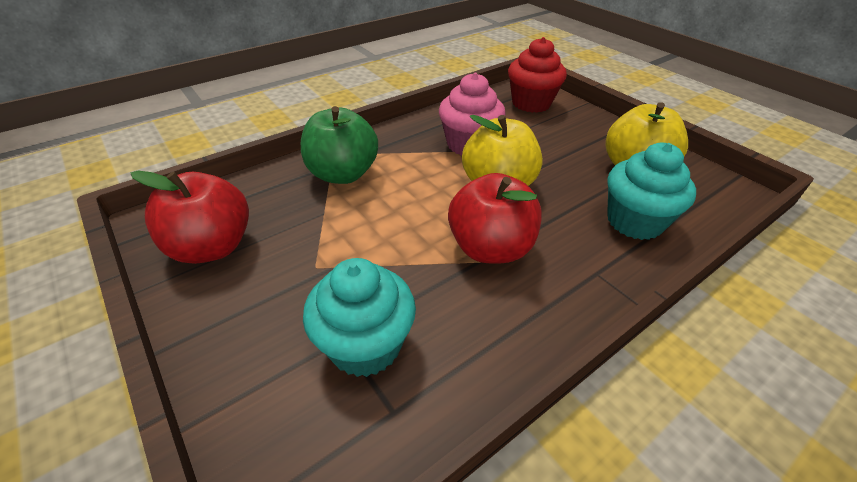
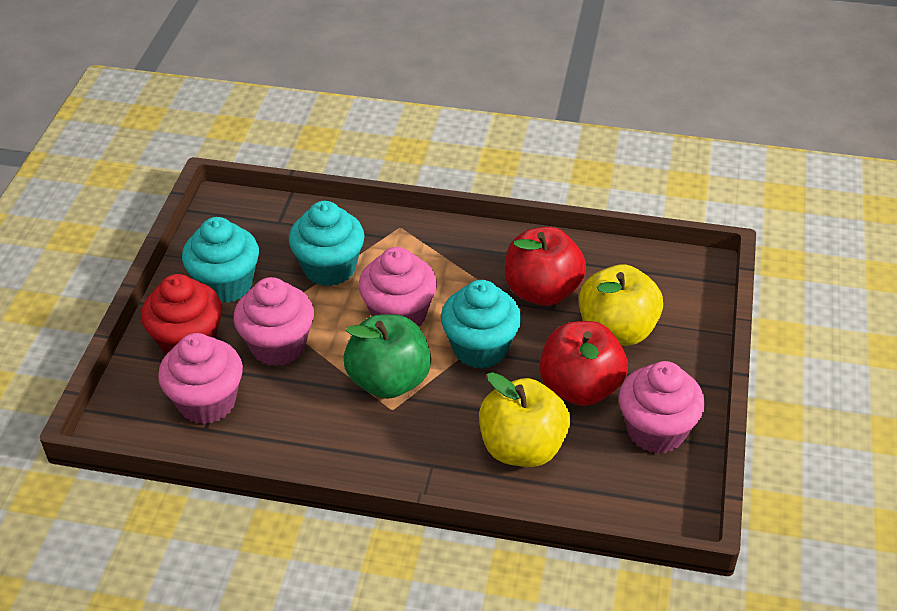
pink cupcake: 1 -> 4
turquoise cupcake: 2 -> 3

